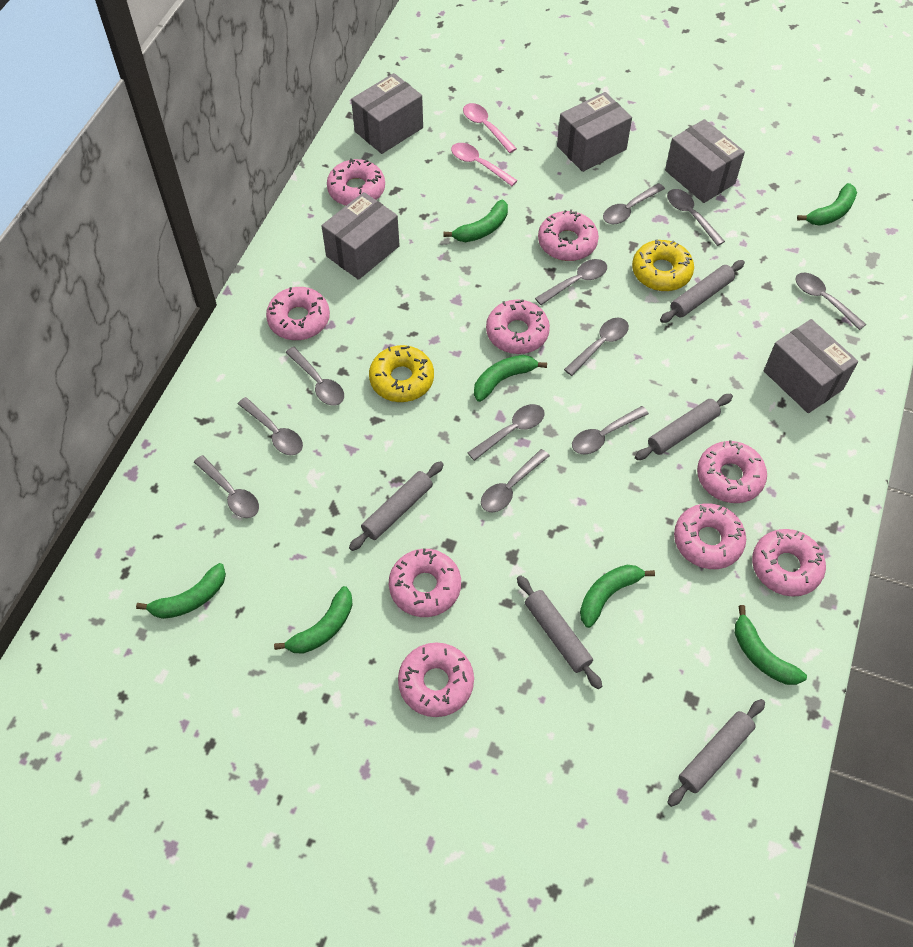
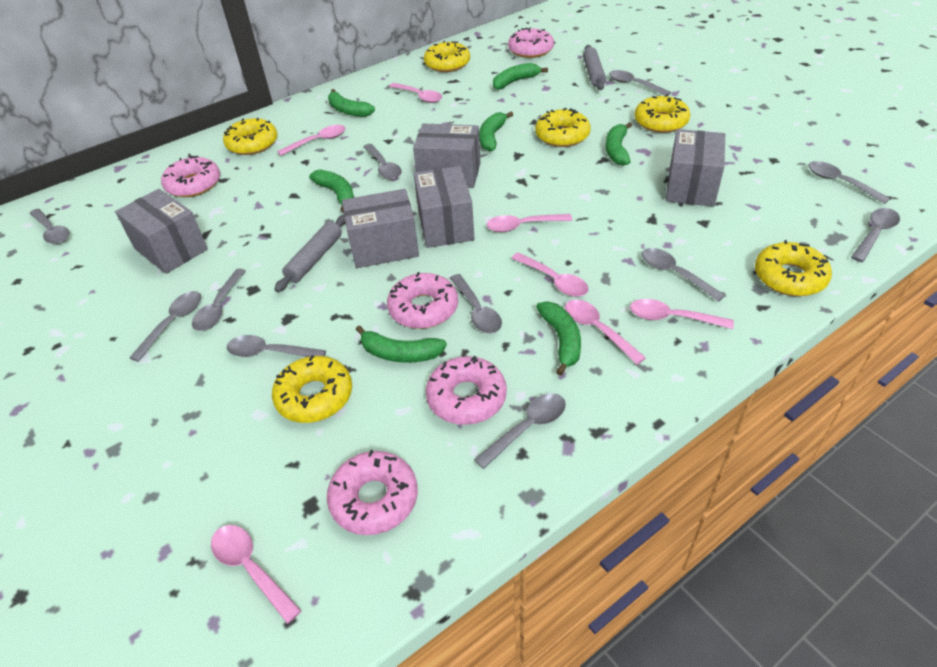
grey rolling pin: 5 -> 2
pink donut: 9 -> 5
pink spoon: 2 -> 7
yellow donut: 2 -> 6

